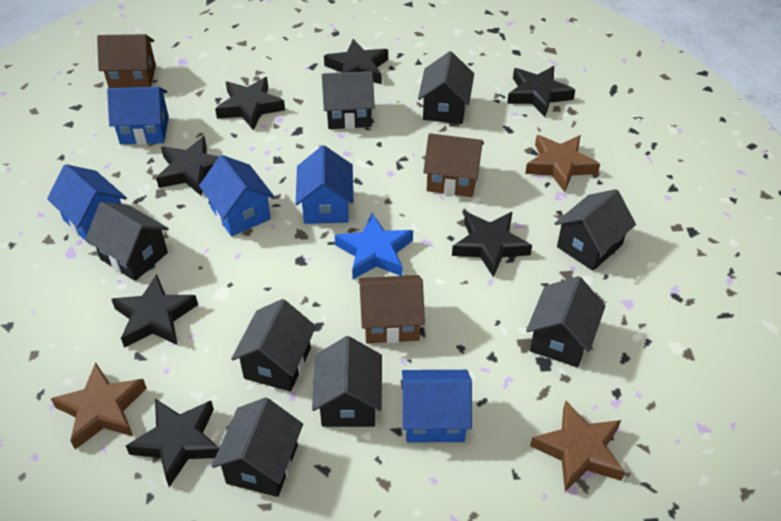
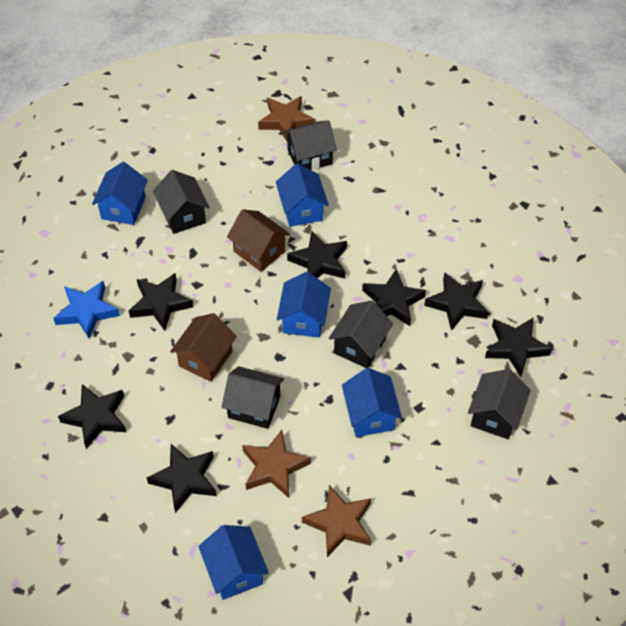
black house: 8 -> 5
brown house: 3 -> 2

